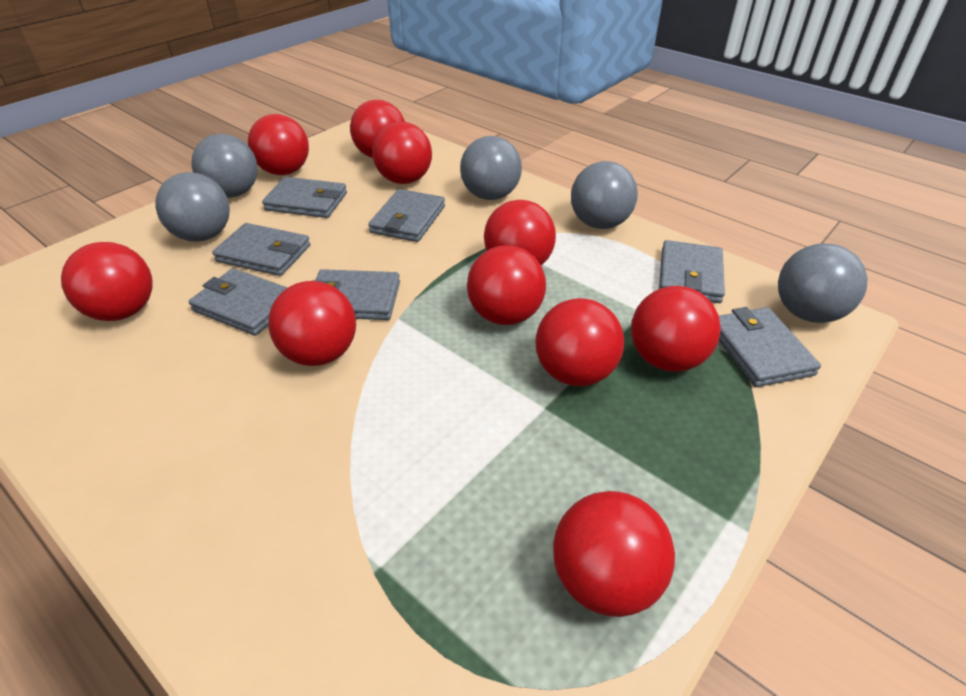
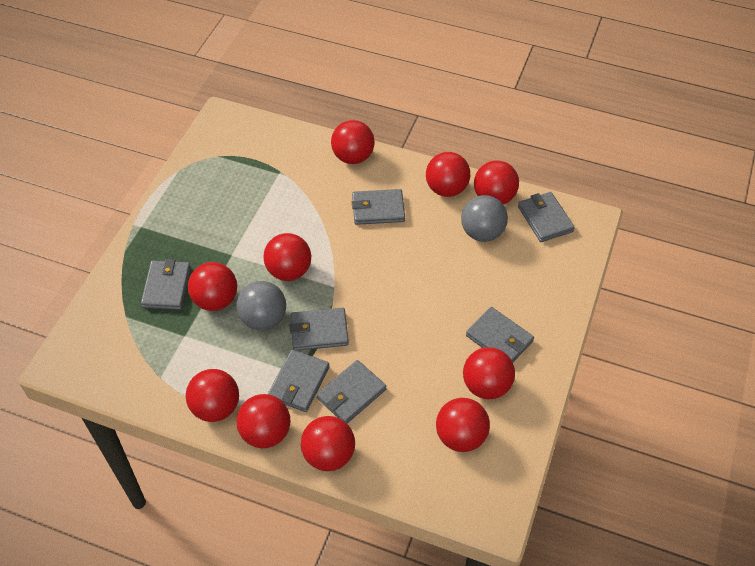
grey ball: 5 -> 2

